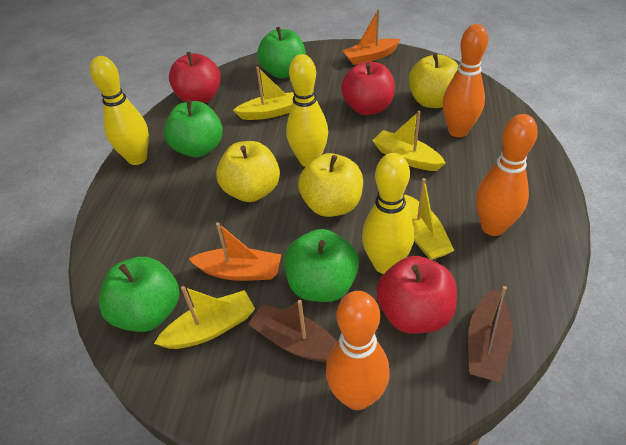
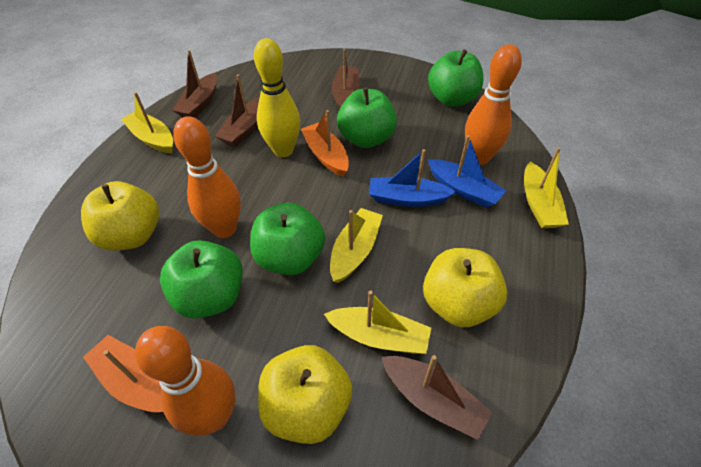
blue boat: 0 -> 2
brown boat: 2 -> 4
red apple: 3 -> 0
yellow bowling pin: 3 -> 1

